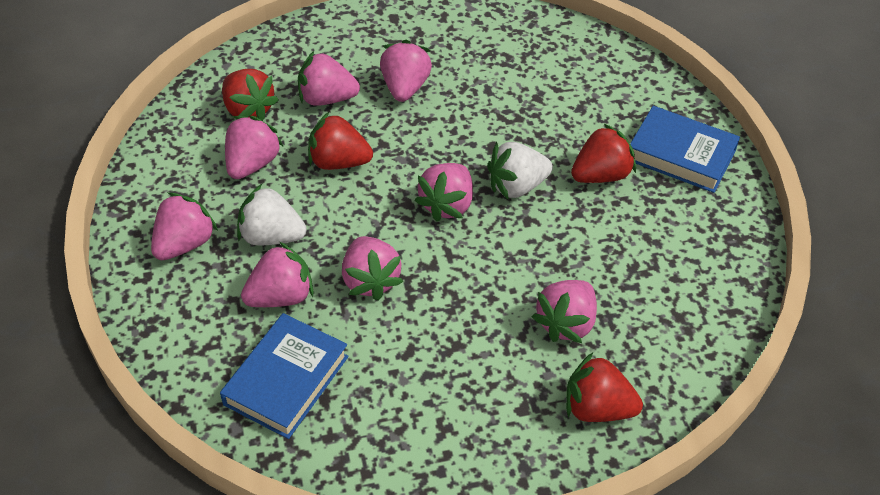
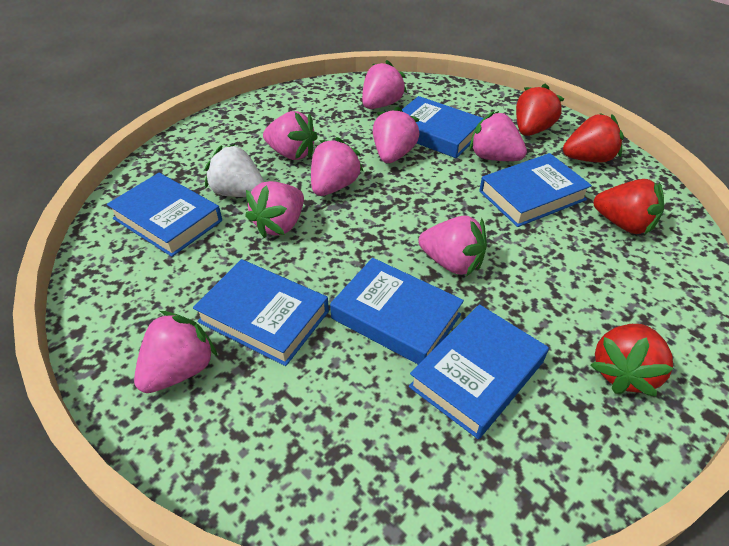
blue book: 2 -> 6
white strawberry: 2 -> 1

